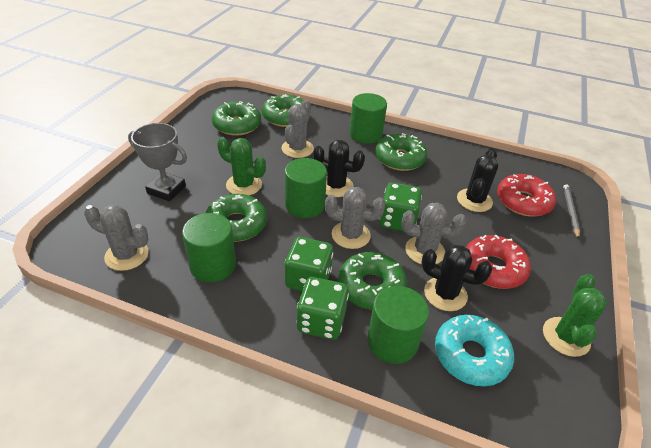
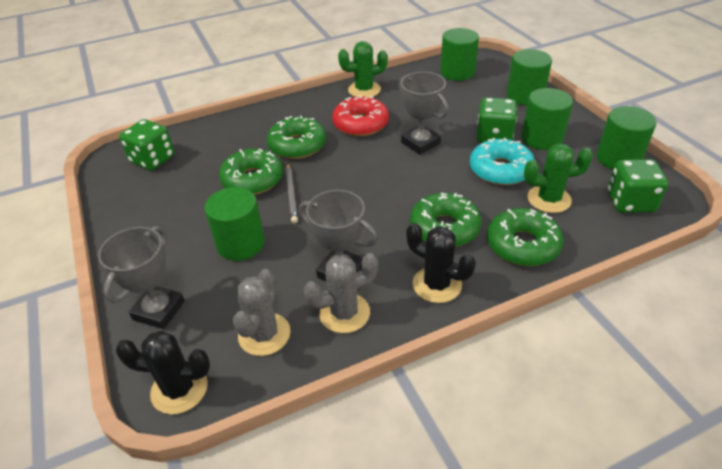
black cactus: 3 -> 2
green cylinder: 4 -> 5
green donut: 5 -> 4
grey cactus: 4 -> 2
grey trophy: 1 -> 3
red donut: 2 -> 1

